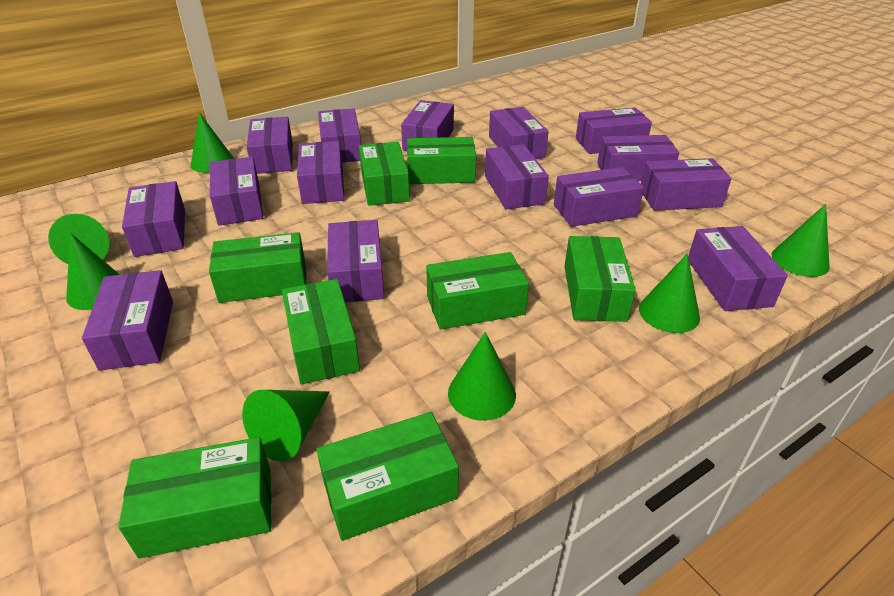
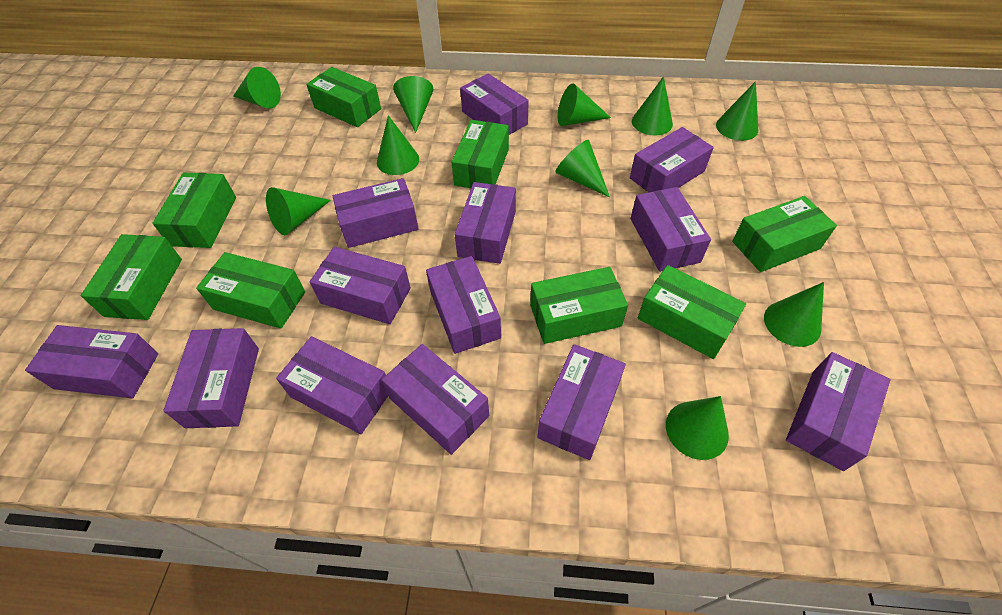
green cone: 7 -> 10
purple box: 15 -> 13

